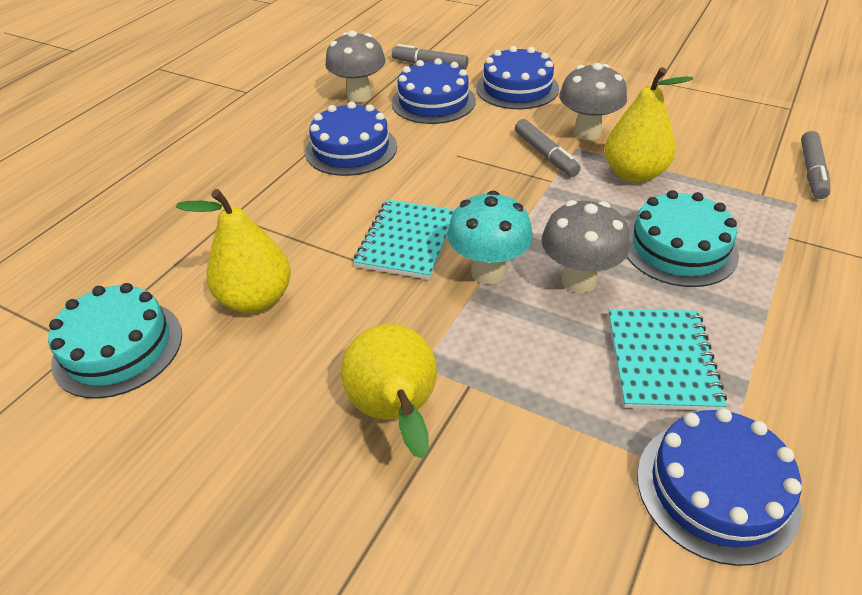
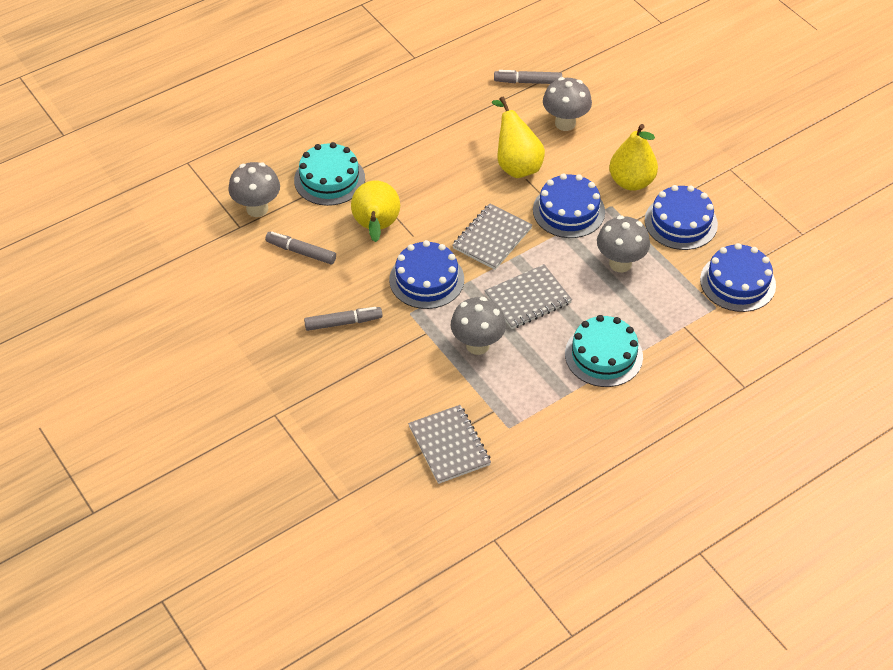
grey mushroom: 3 -> 4
grey notebook: 0 -> 3
turquoise mushroom: 1 -> 0
turquoise notebook: 2 -> 0

